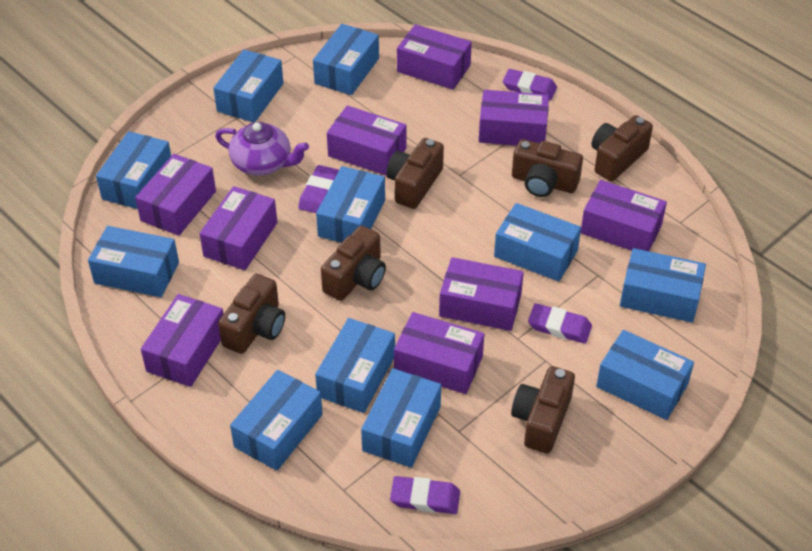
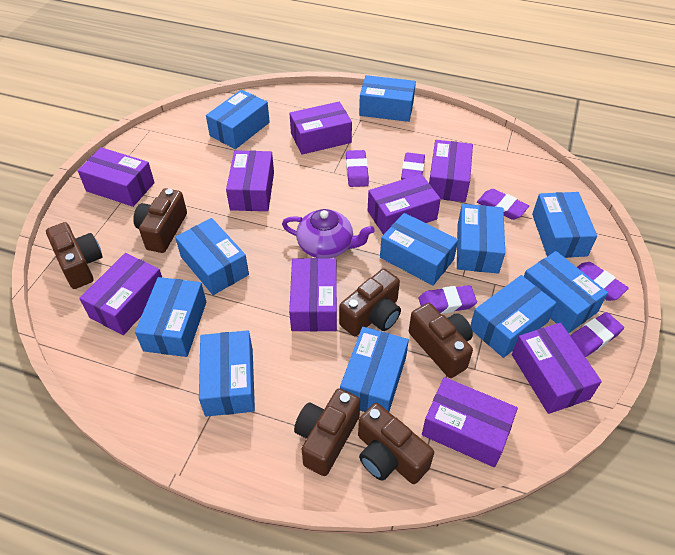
purple eraser: 4 -> 6

